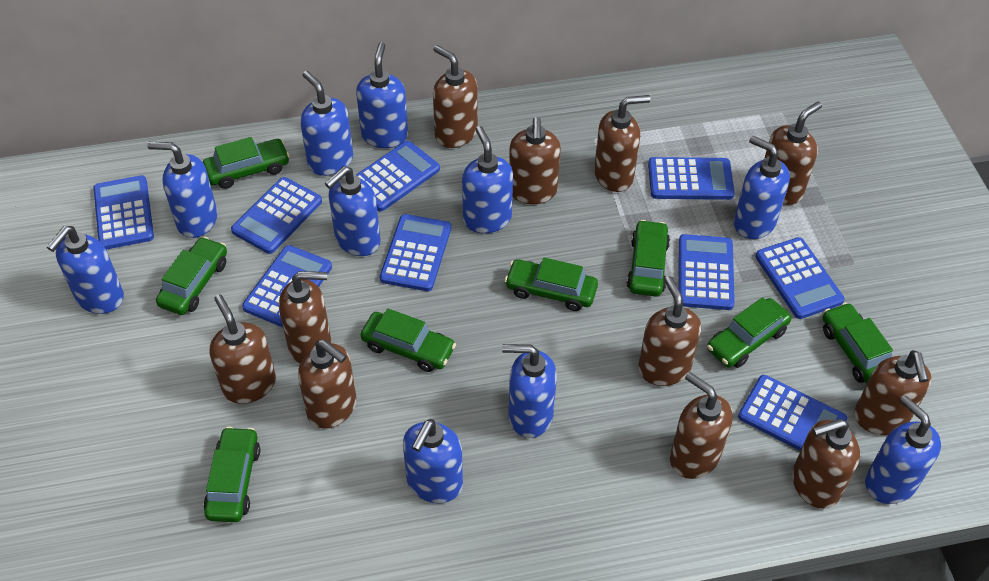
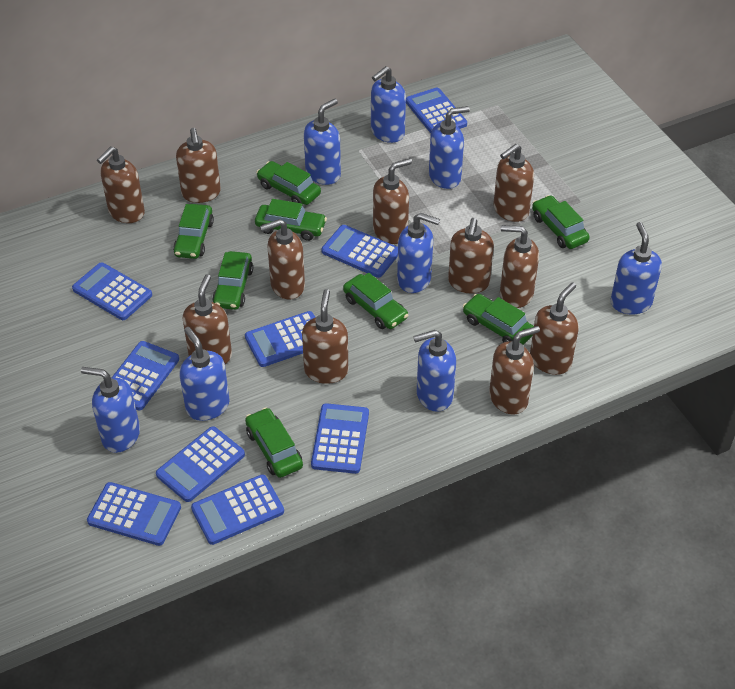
blue soap dispenser: 10 -> 8

